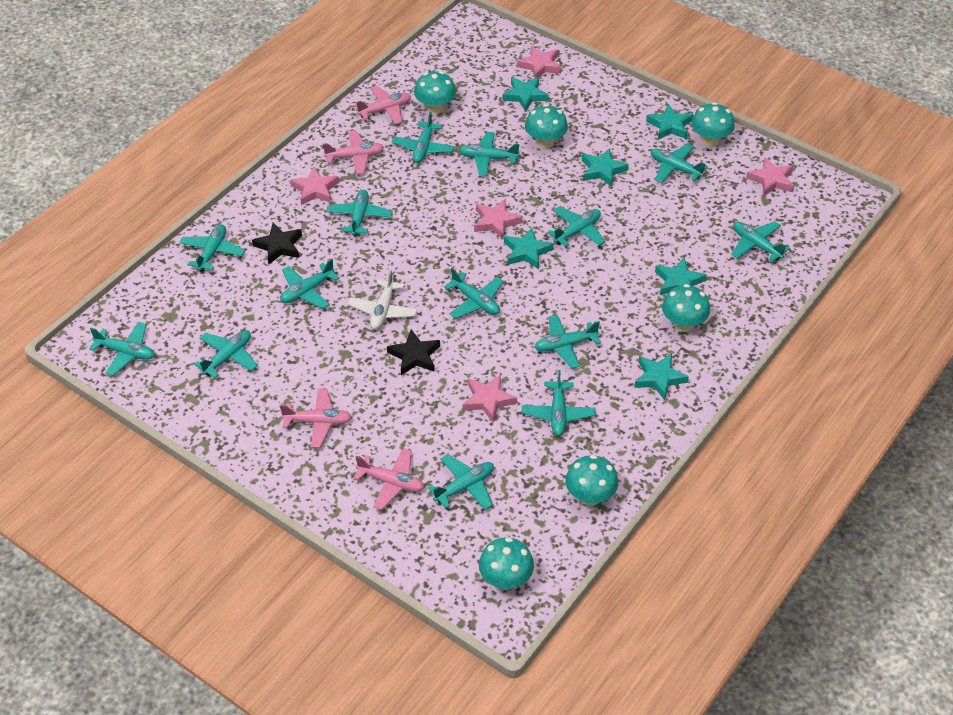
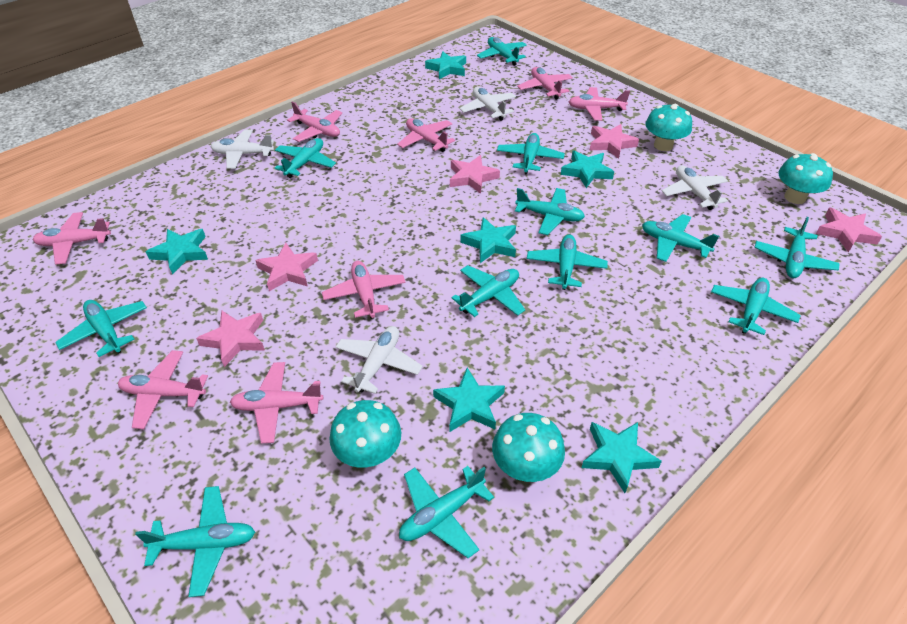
black star: 2 -> 0
pink plane: 4 -> 8
turquoise mushroom: 6 -> 4
turquoise plane: 14 -> 12
white plane: 1 -> 4

